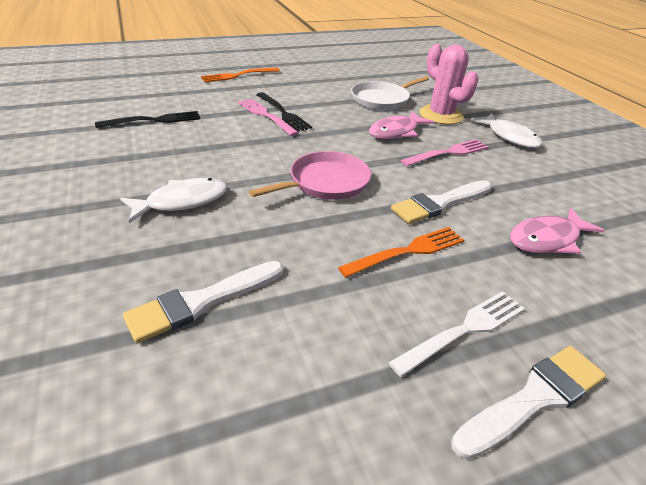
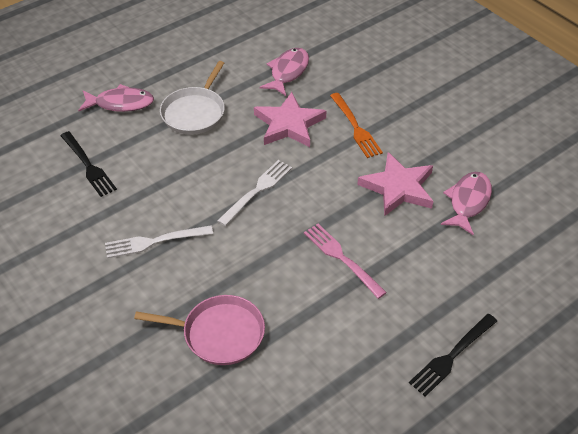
orange fork: 2 -> 1
pink cactus: 1 -> 0
pink fish: 2 -> 3
pink fork: 2 -> 1
pink star: 0 -> 2
white brush: 3 -> 0
white fish: 2 -> 0
white fork: 1 -> 2

